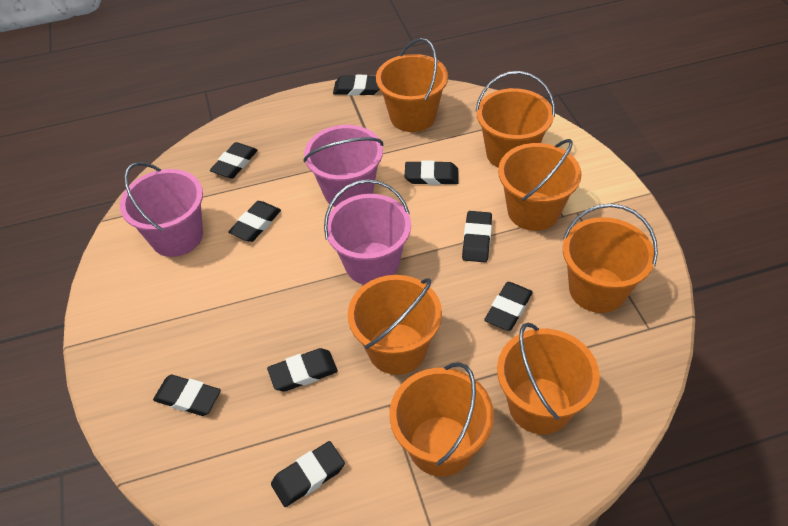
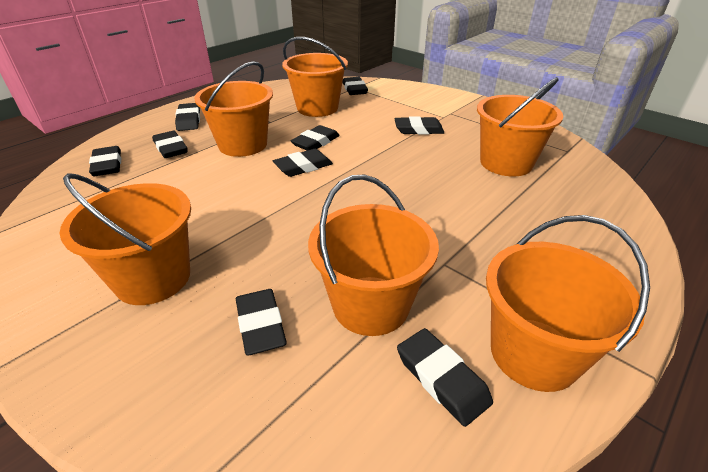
orange bucket: 7 -> 6
pink bucket: 3 -> 0

